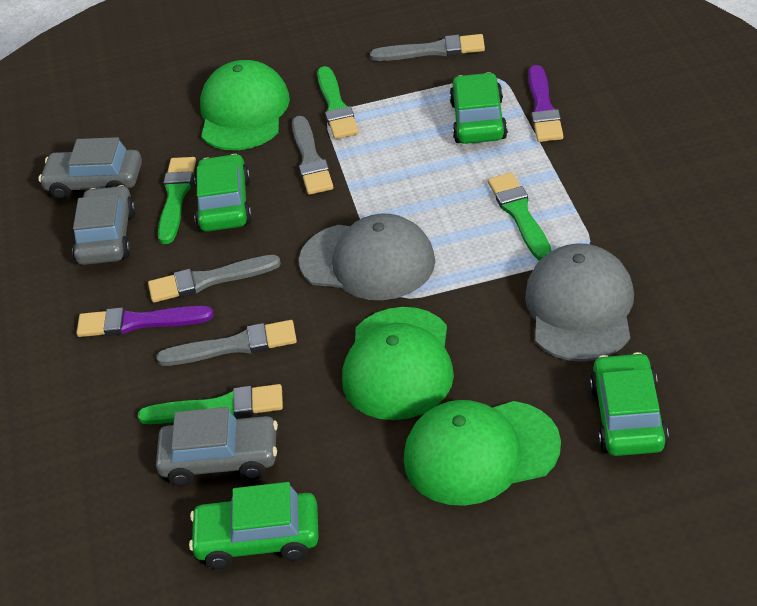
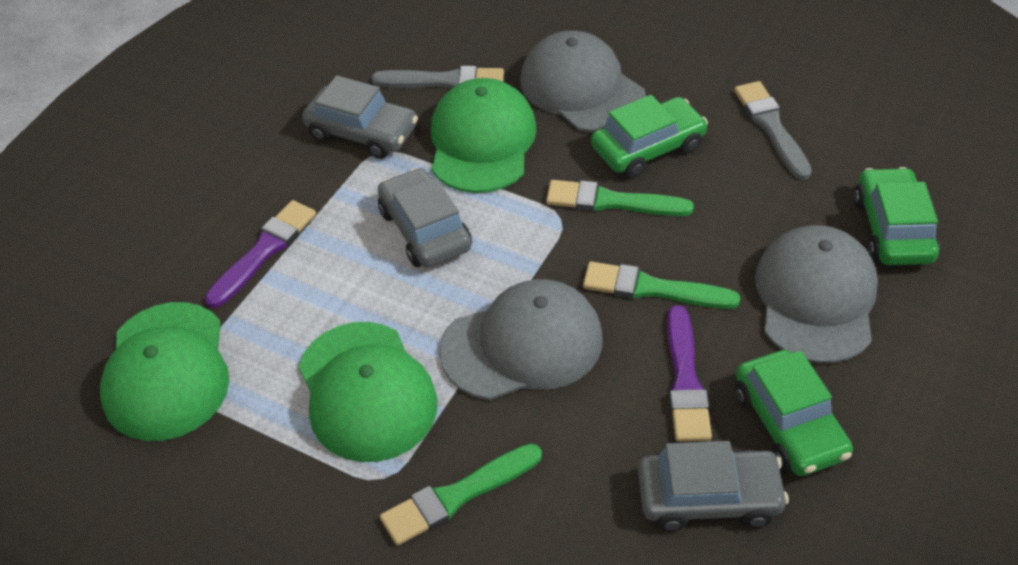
green brush: 4 -> 3
green car: 4 -> 3
grey brush: 4 -> 2
grey cap: 2 -> 3

